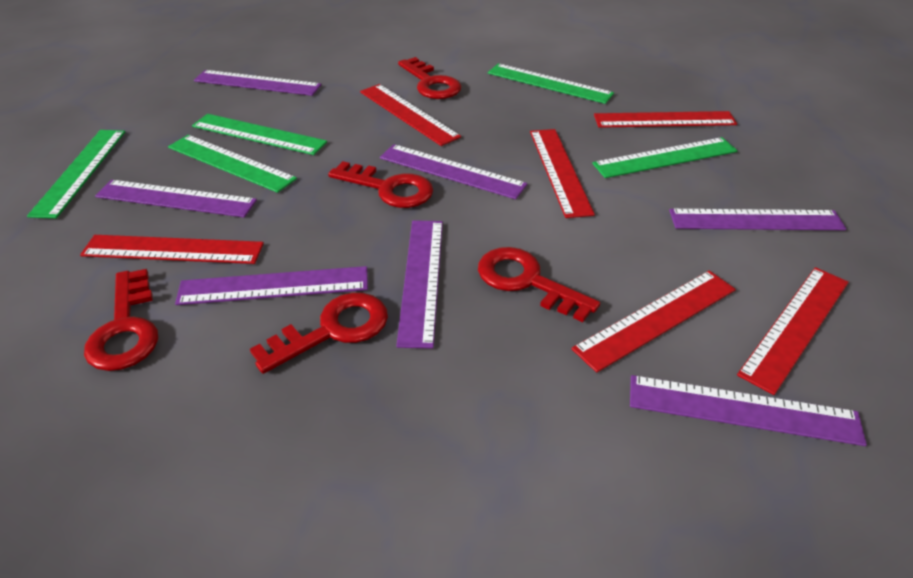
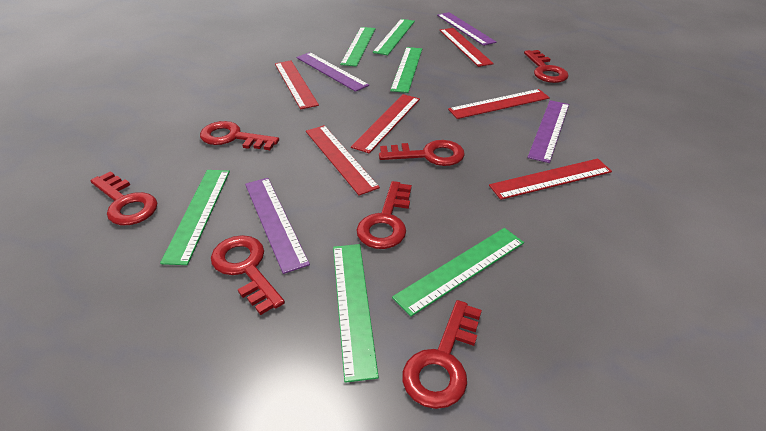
green ruler: 5 -> 6
purple ruler: 7 -> 4
red key: 5 -> 7

